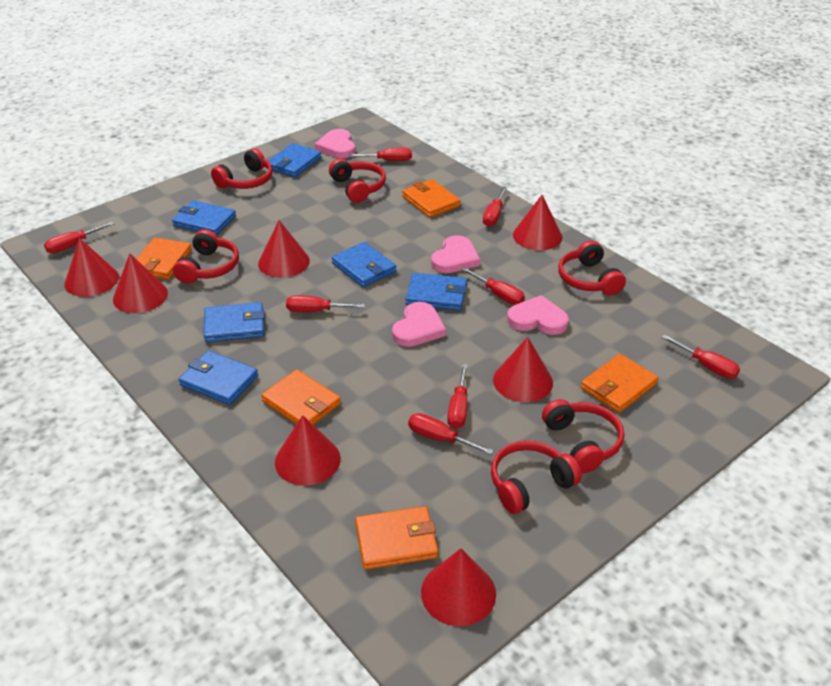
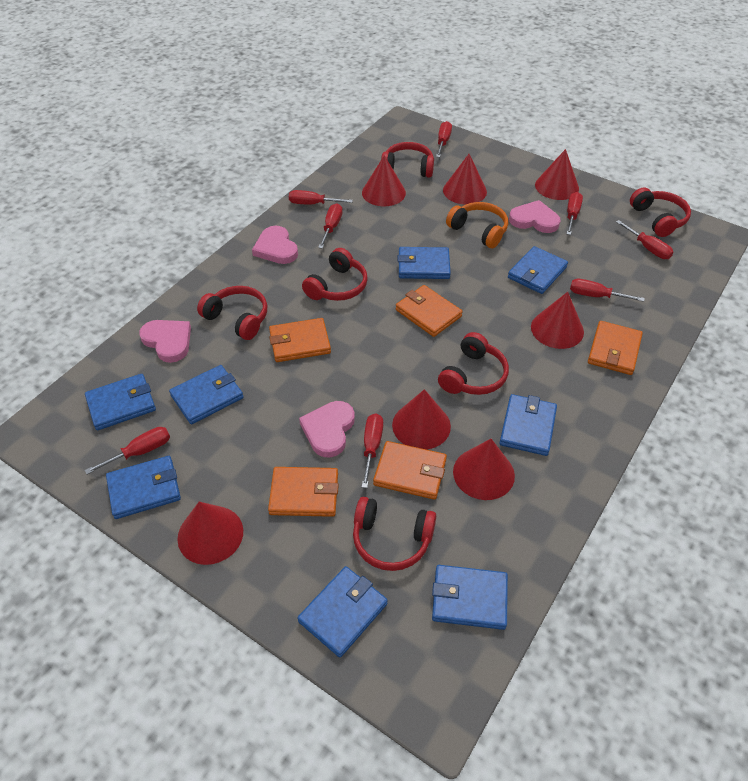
blue wallet: 6 -> 8
orange headphones: 0 -> 1

